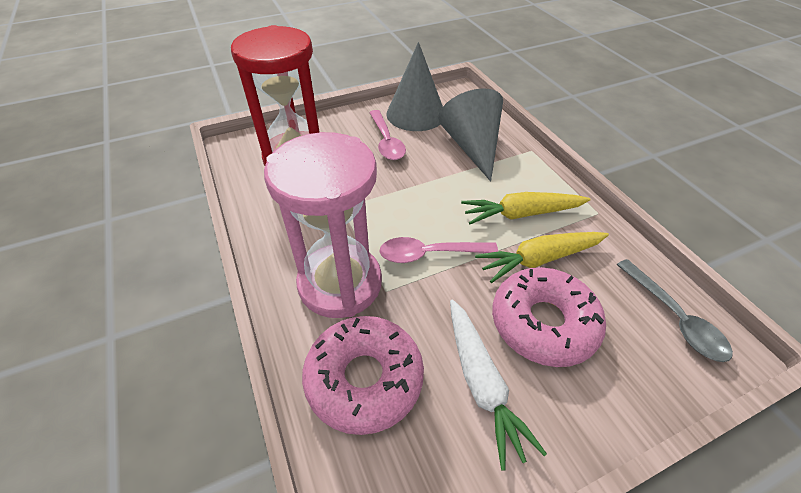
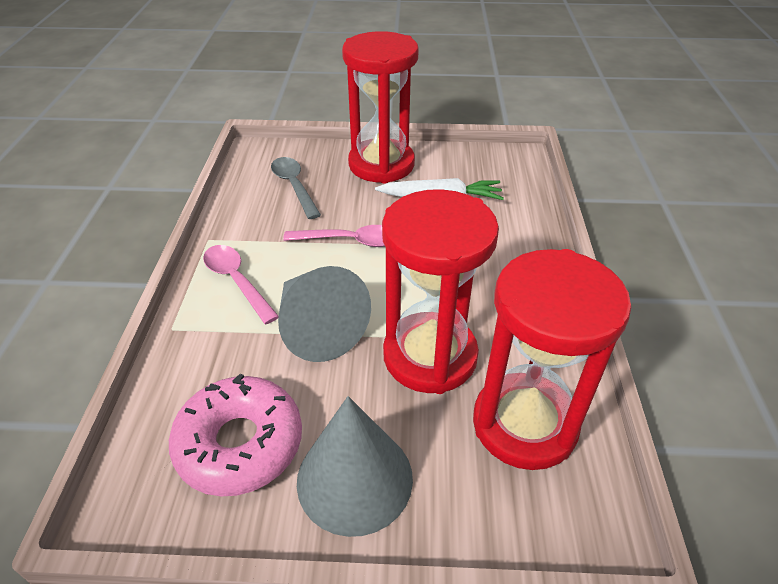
pink donut: 2 -> 1
pink hourglass: 1 -> 0
red hourglass: 1 -> 3
yellow carrot: 2 -> 0

